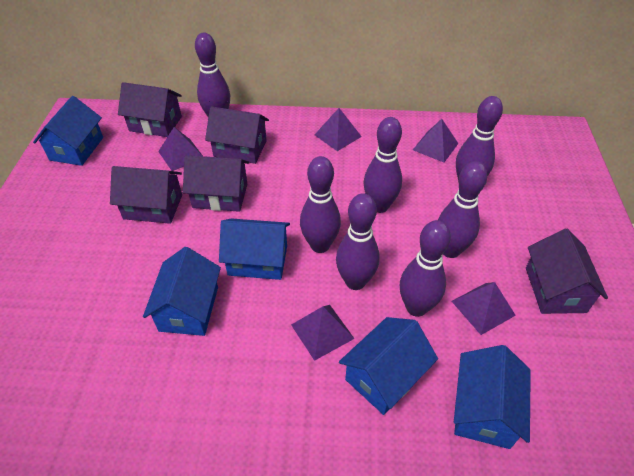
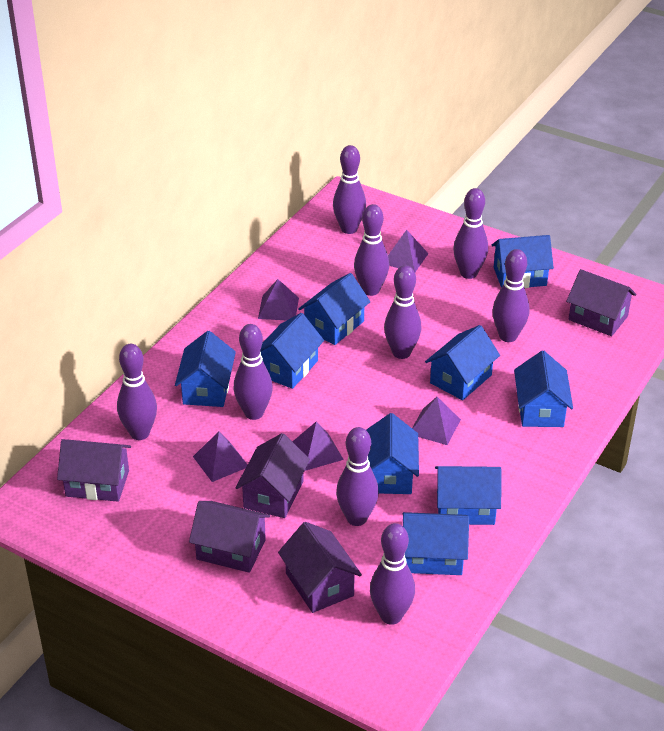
blue house: 5 -> 9
purple bowling pin: 7 -> 9

